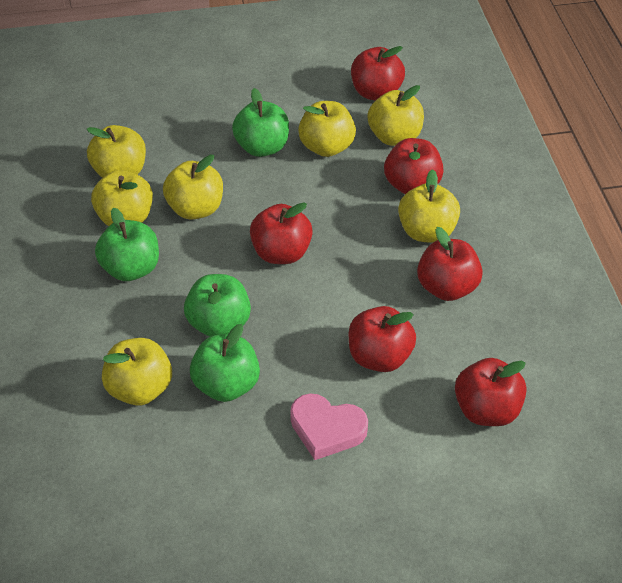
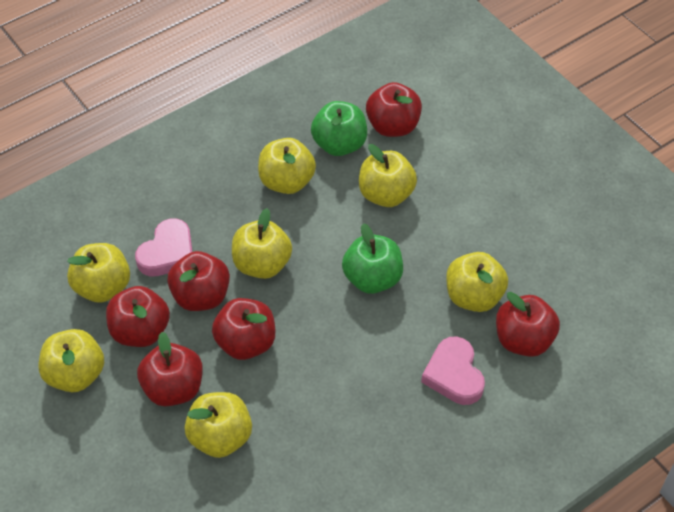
green apple: 4 -> 2
pink heart: 1 -> 2

